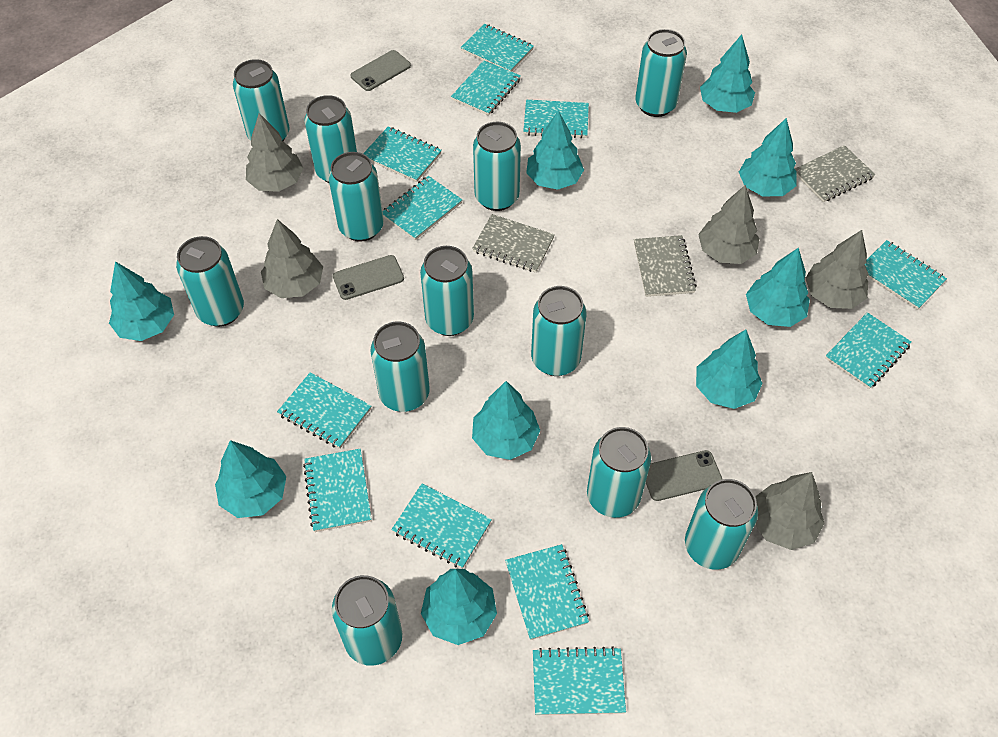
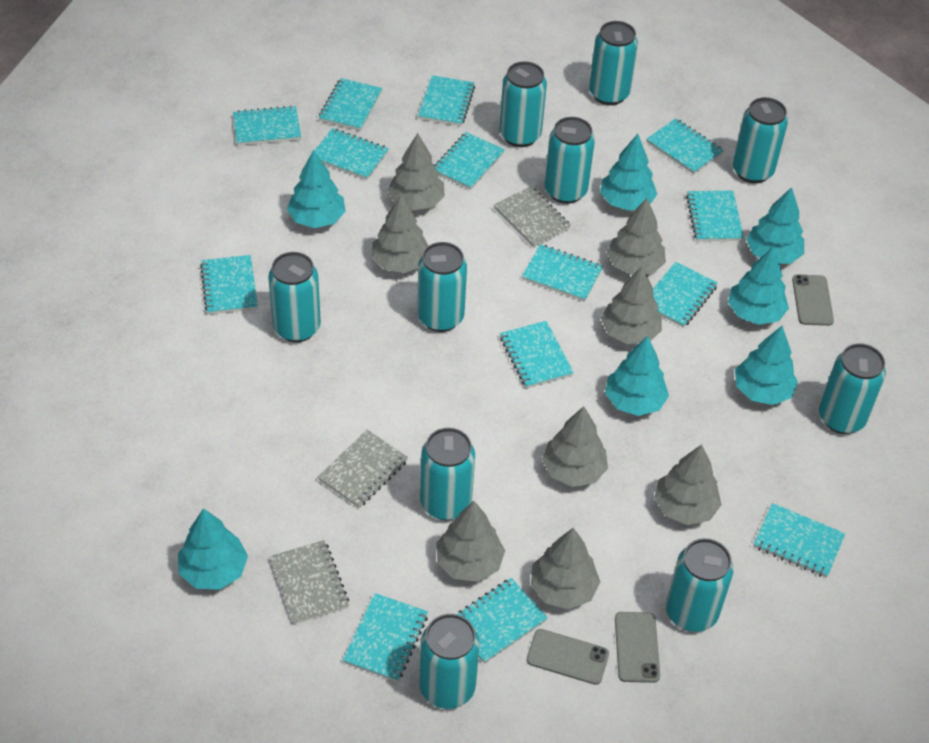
grey tree: 5 -> 8
turquoise can: 12 -> 10
turquoise notebook: 12 -> 14
turquoise tree: 9 -> 7

